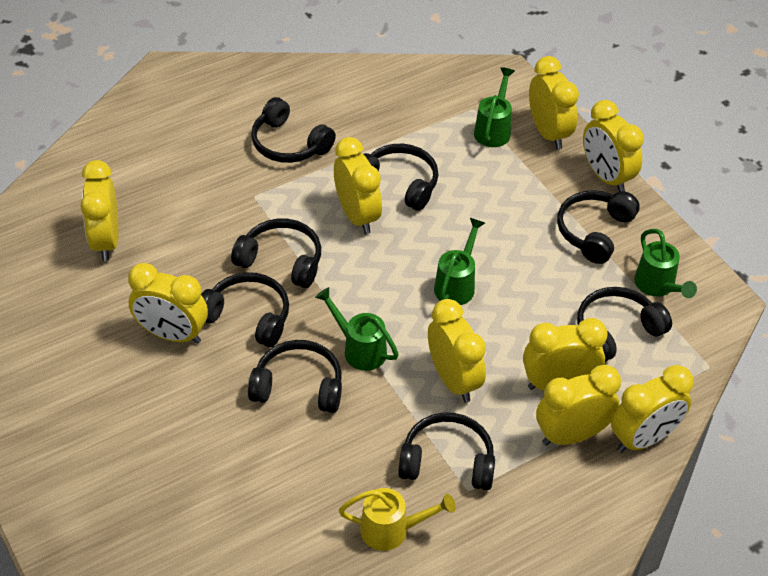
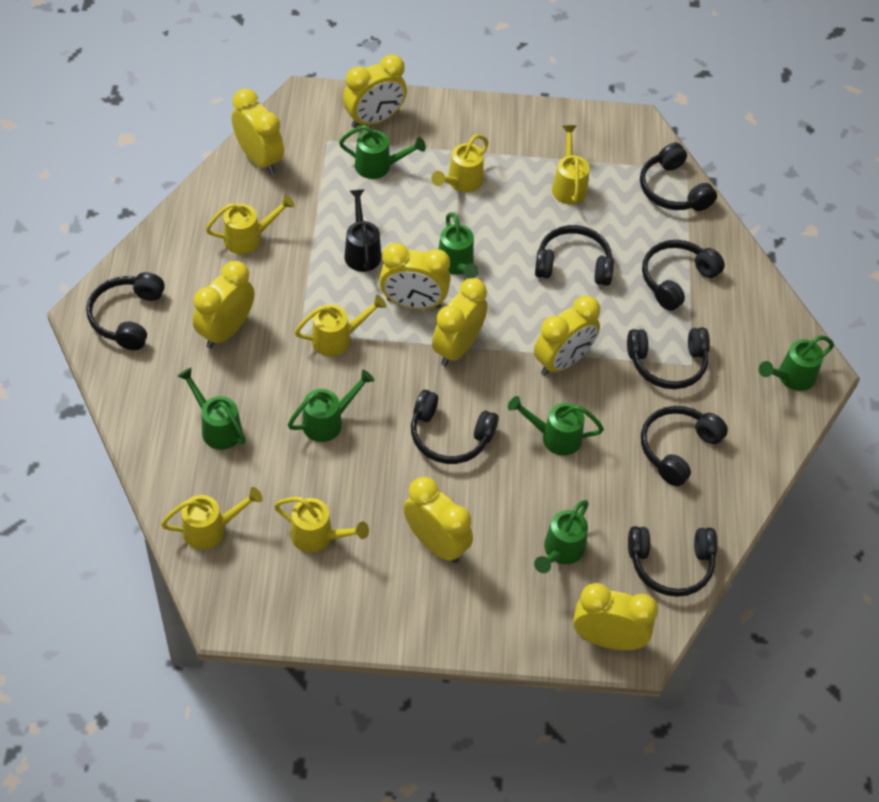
black watering can: 0 -> 1
green watering can: 4 -> 7
yellow clock: 9 -> 8
yellow watering can: 1 -> 6

